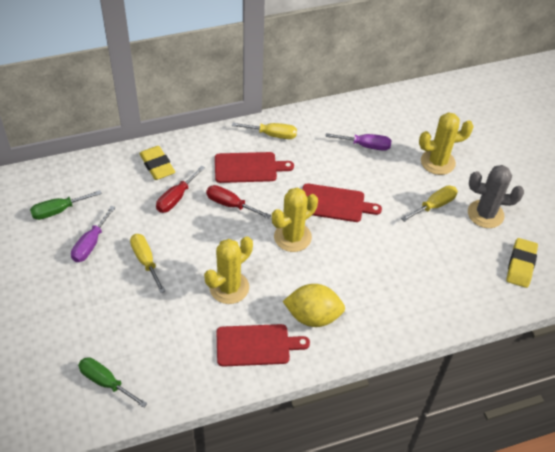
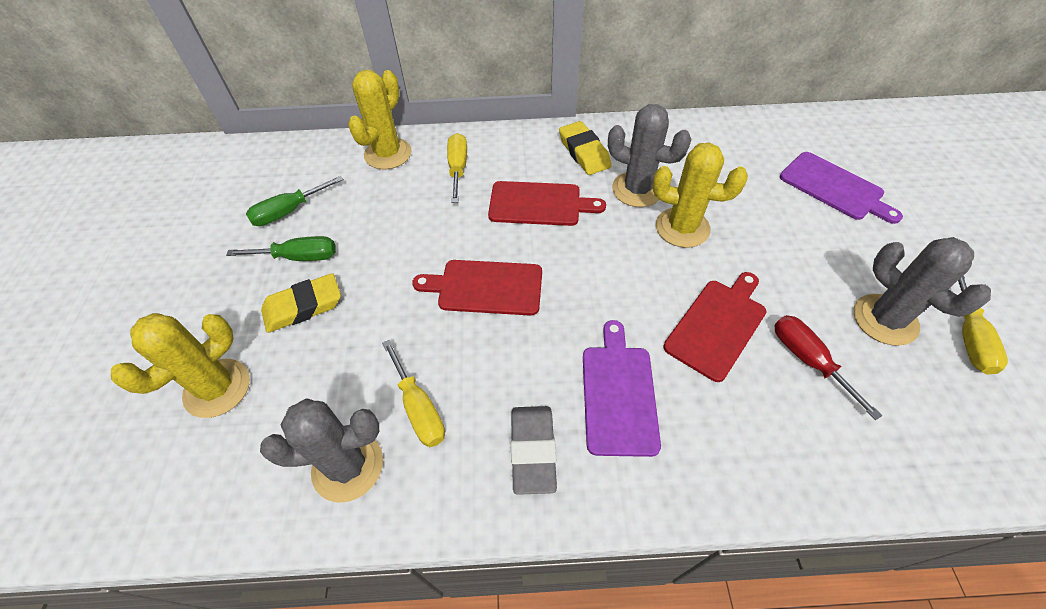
grey cactus: 1 -> 3
grey eraser: 0 -> 1
purple cutting board: 0 -> 2
purple screwdriver: 2 -> 0
red screwdriver: 2 -> 1
yellow lemon: 1 -> 0

